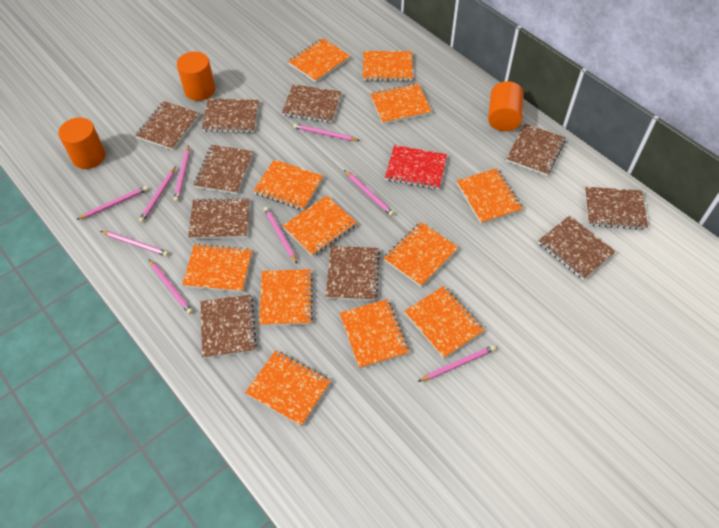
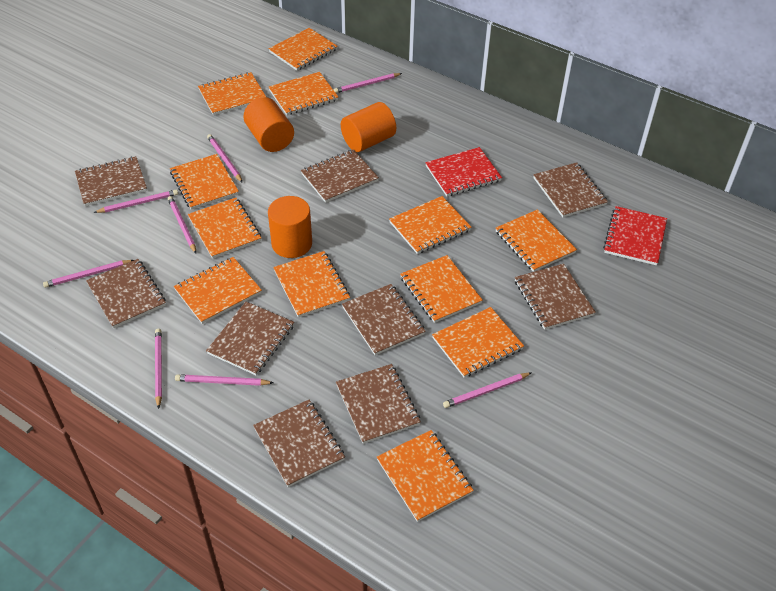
brown notebook: 10 -> 9
pink pencil: 9 -> 8
red notebook: 1 -> 2

